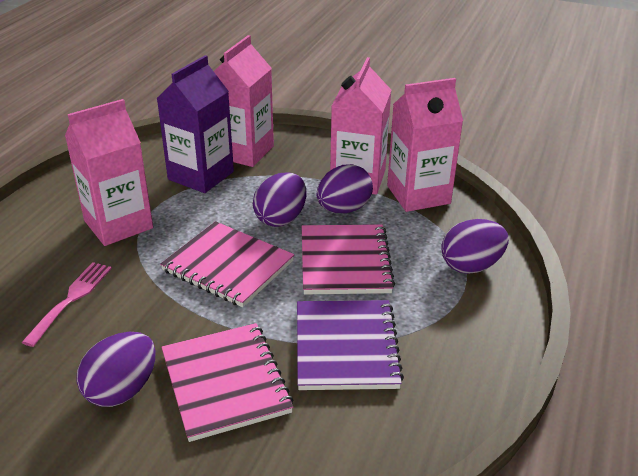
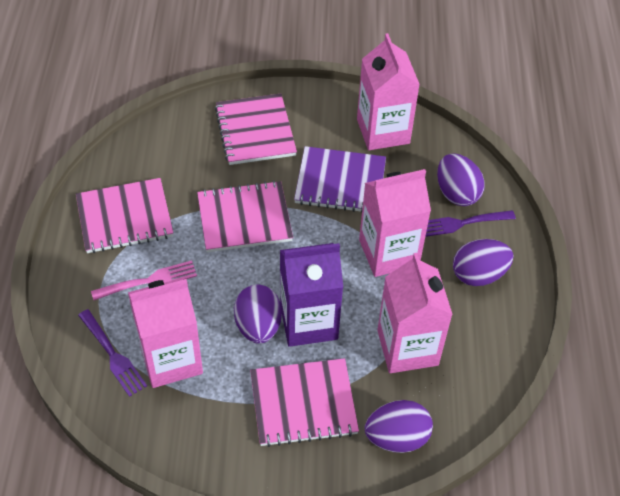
pink notebook: 3 -> 4
purple fork: 0 -> 2

